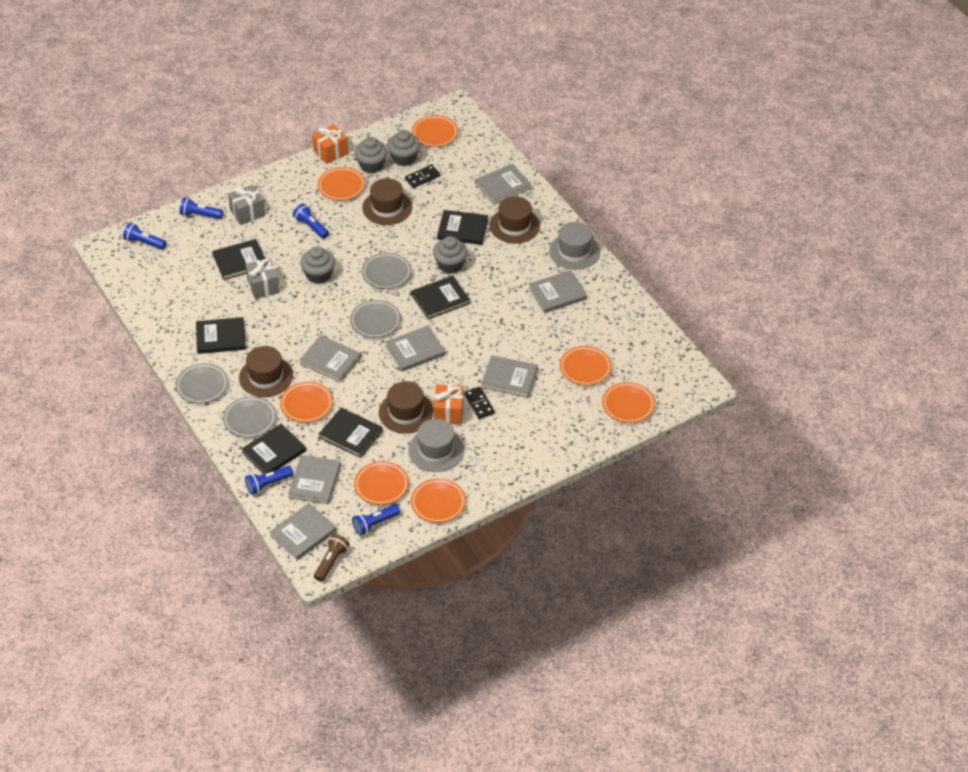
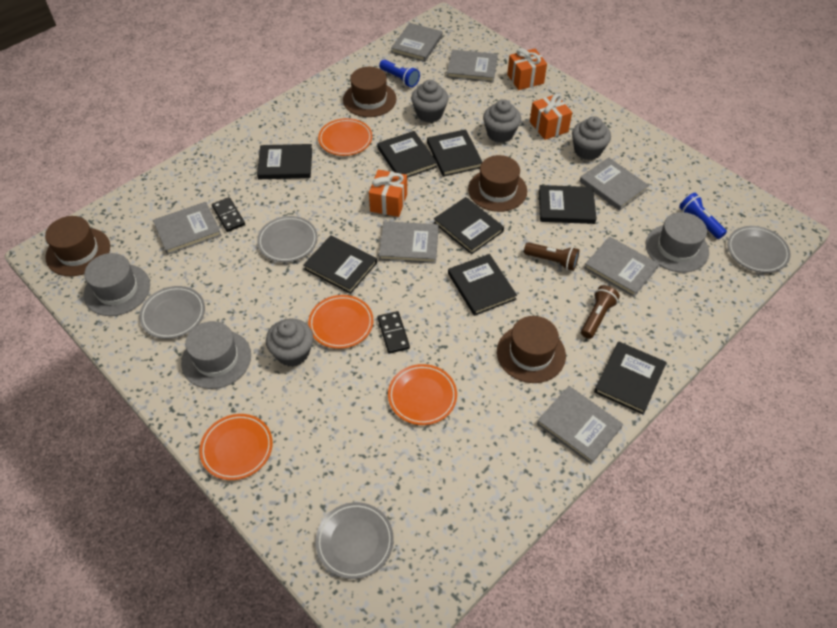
black book: 6 -> 8
blue flashlight: 5 -> 2
brown flashlight: 1 -> 2
grey gift: 2 -> 0
grey hat: 2 -> 3
orange gift: 2 -> 3
orange plate: 7 -> 4

